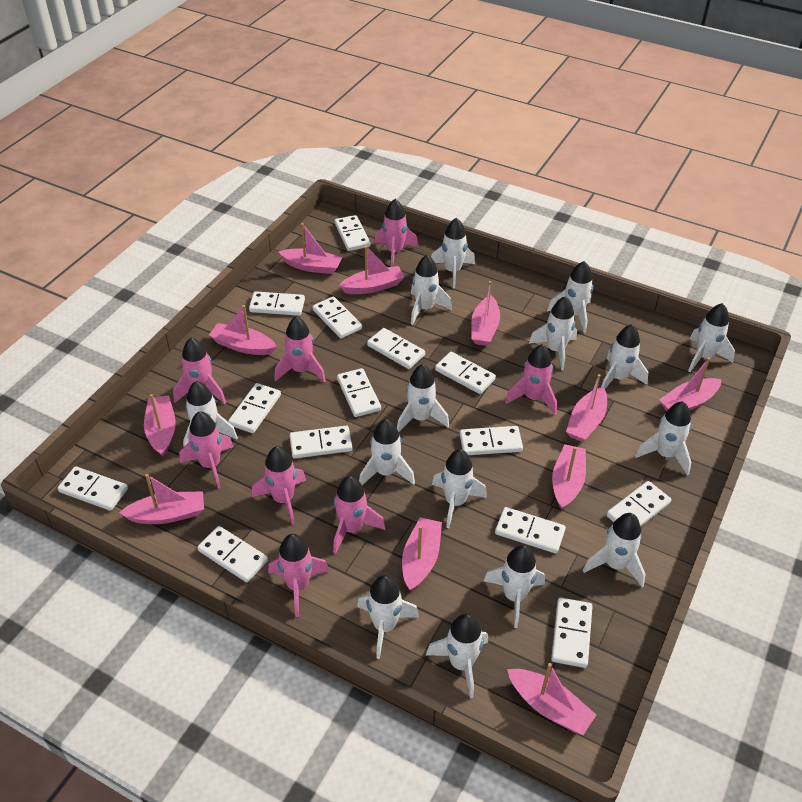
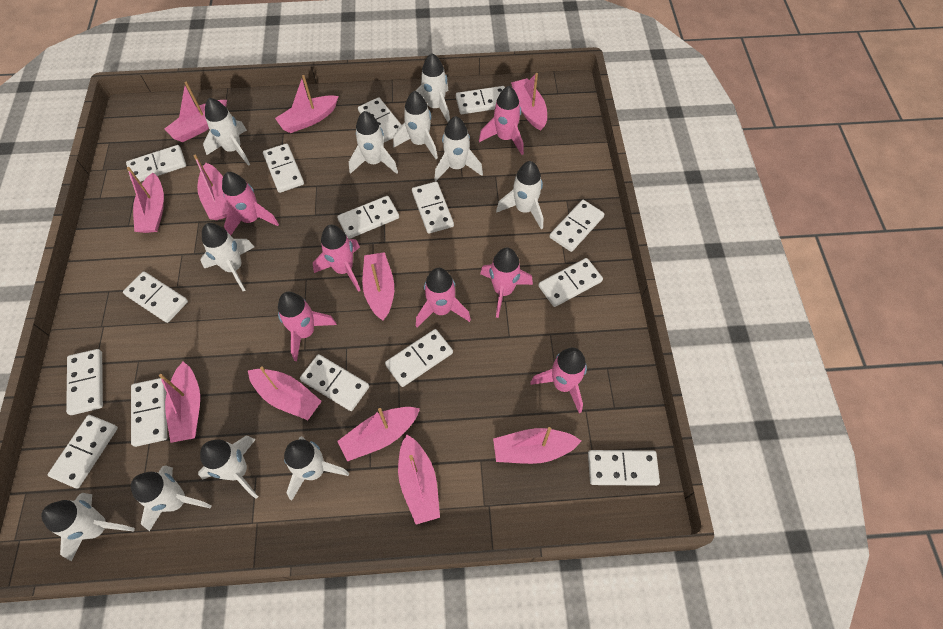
pink rocket: 8 -> 7
white domino: 14 -> 15
white rocket: 15 -> 11

